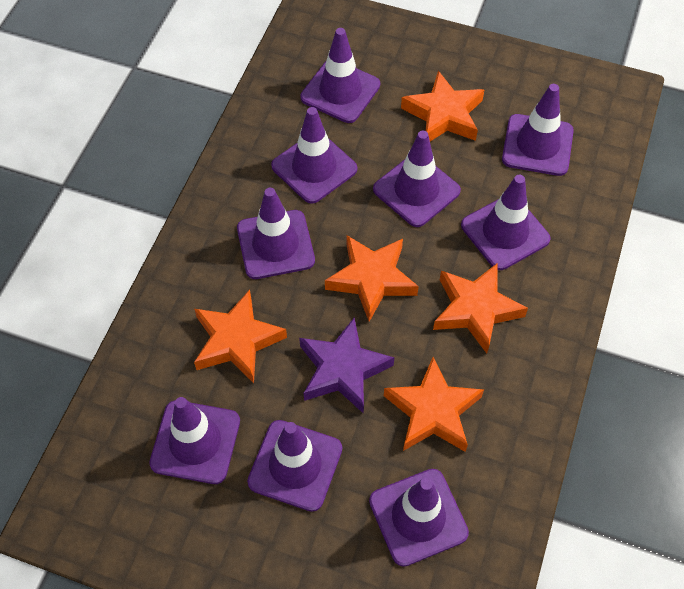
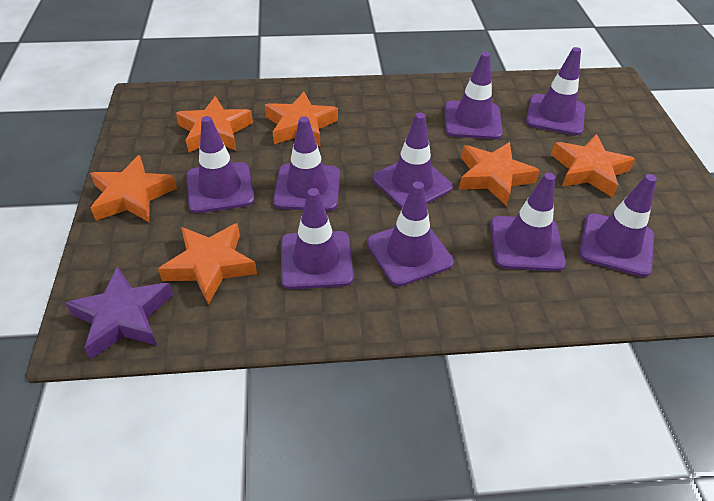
orange star: 5 -> 6

